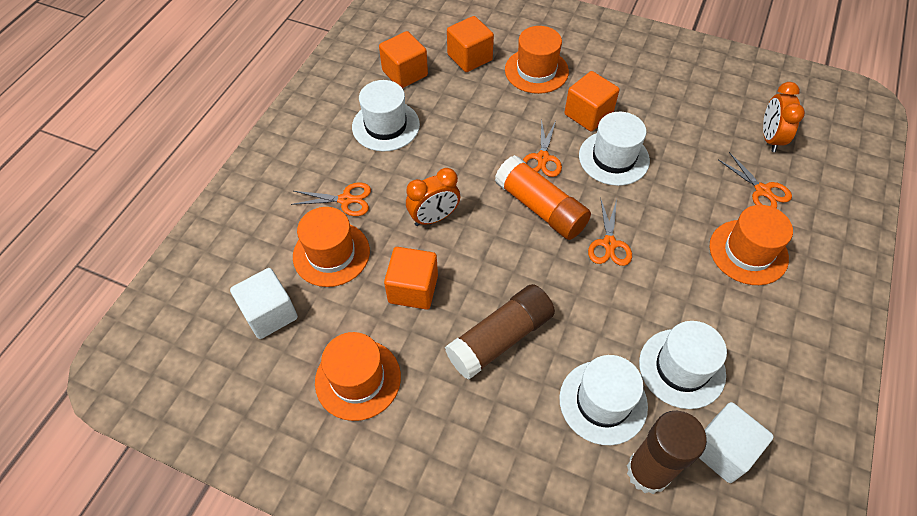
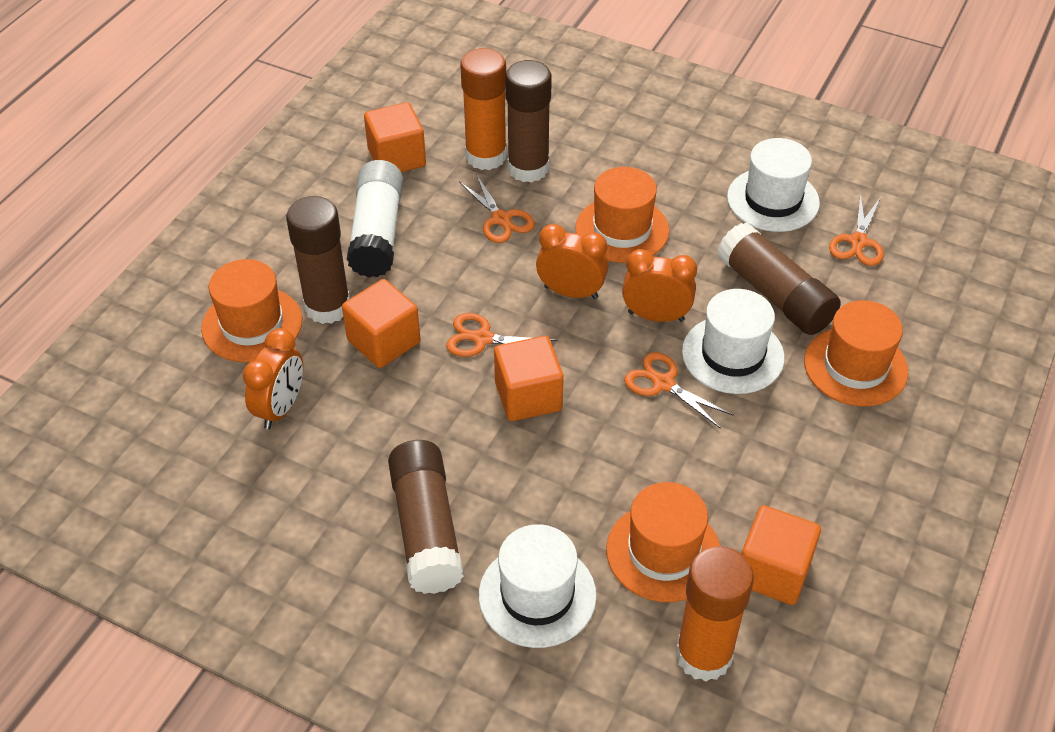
brown glue stick: 2 -> 4
orange clock: 2 -> 3
orange glue stick: 1 -> 2
white cube: 2 -> 0
white glue stick: 0 -> 1
white hat: 4 -> 3

